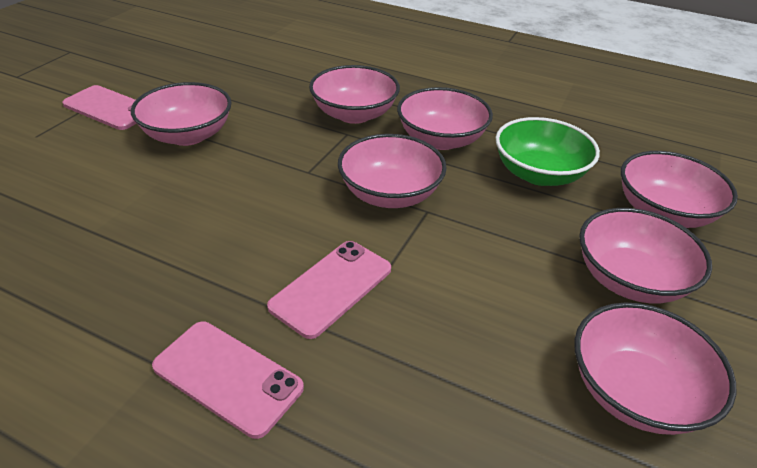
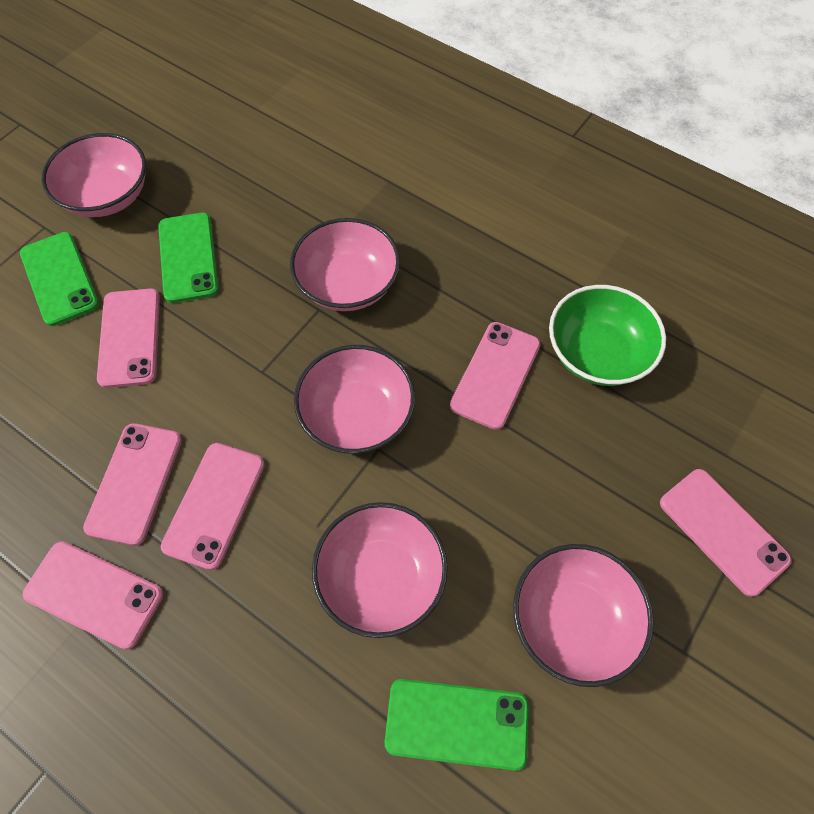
green phone: 0 -> 3
pink bowl: 7 -> 5
pink phone: 3 -> 6

